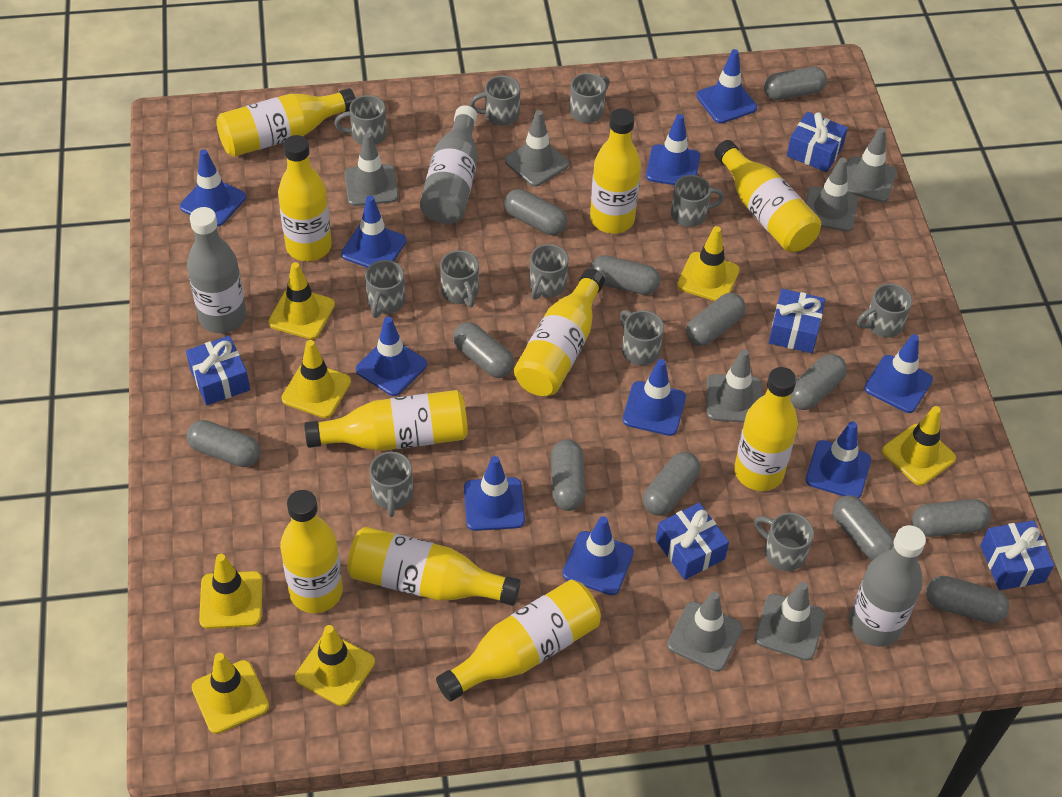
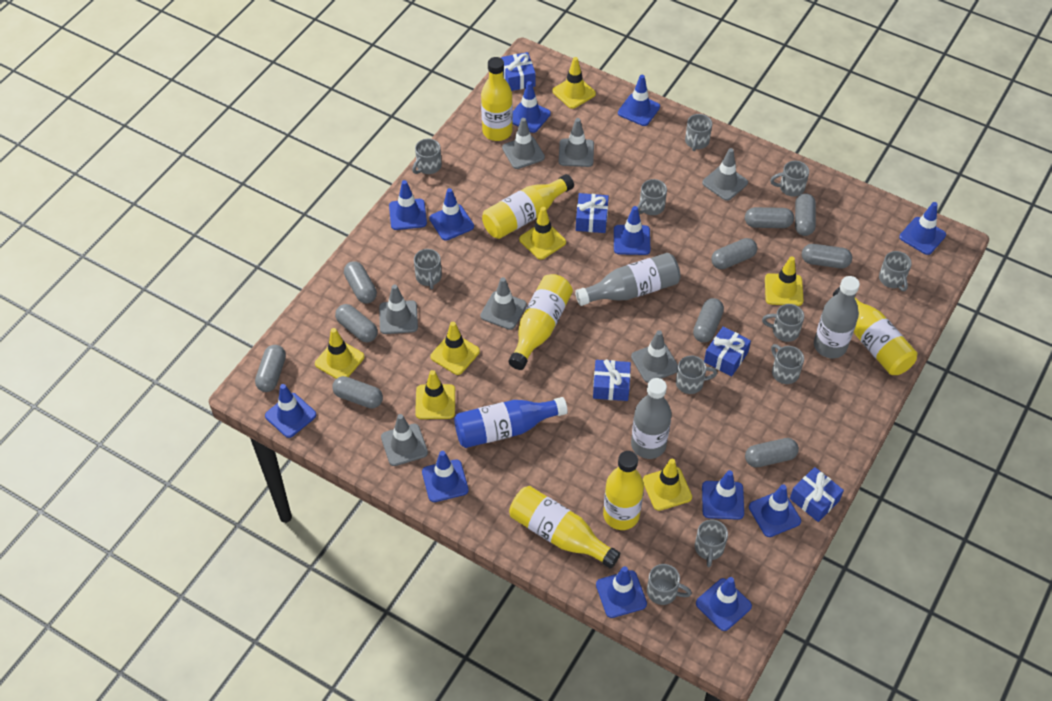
blue bottle: 0 -> 1
blue traffic cone: 10 -> 12
grey capsule: 12 -> 10
yellow bottle: 10 -> 6

